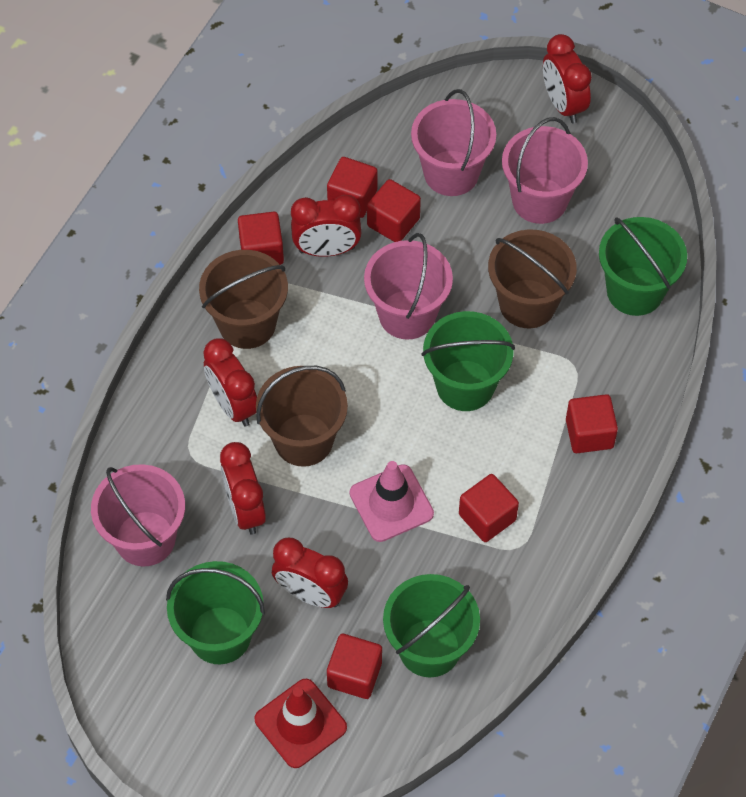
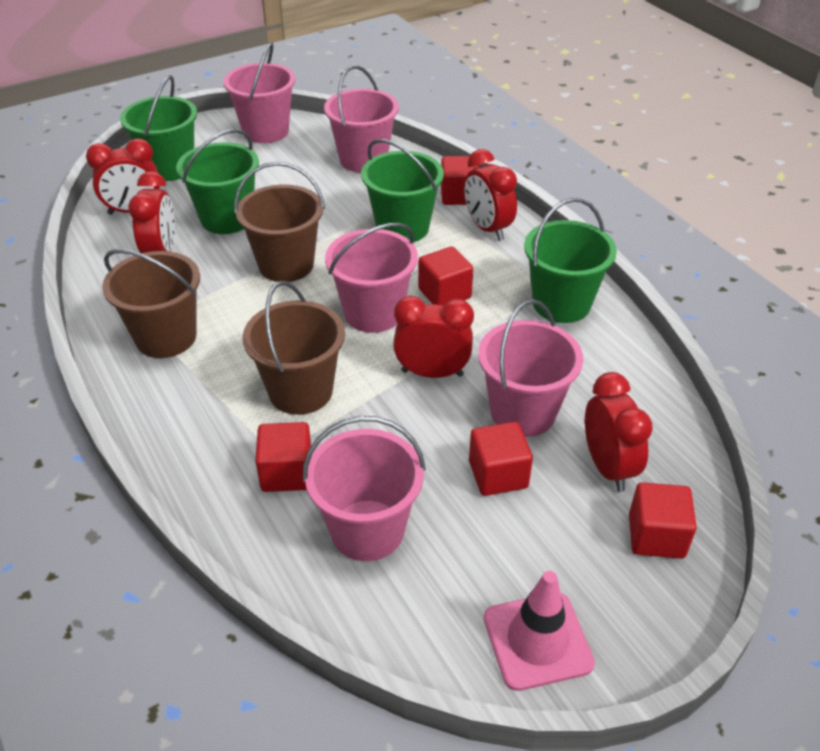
pink bucket: 4 -> 5
red cube: 6 -> 5
red traffic cone: 1 -> 0

